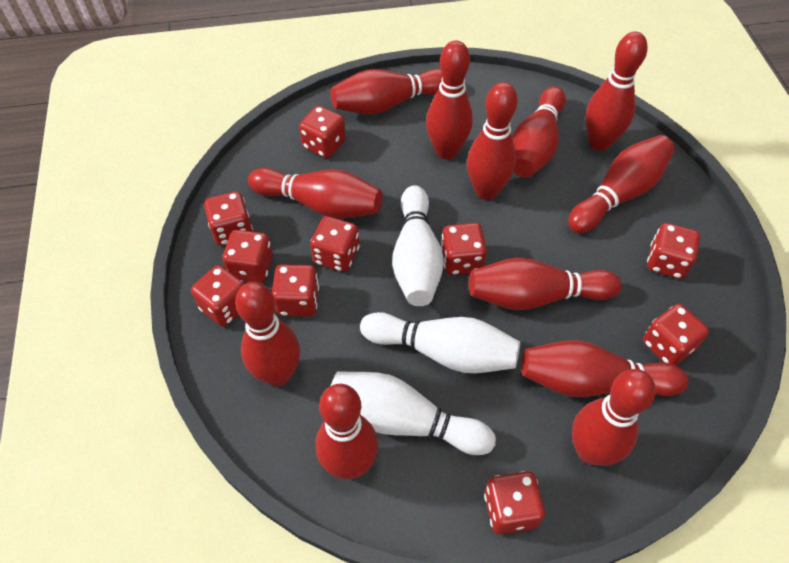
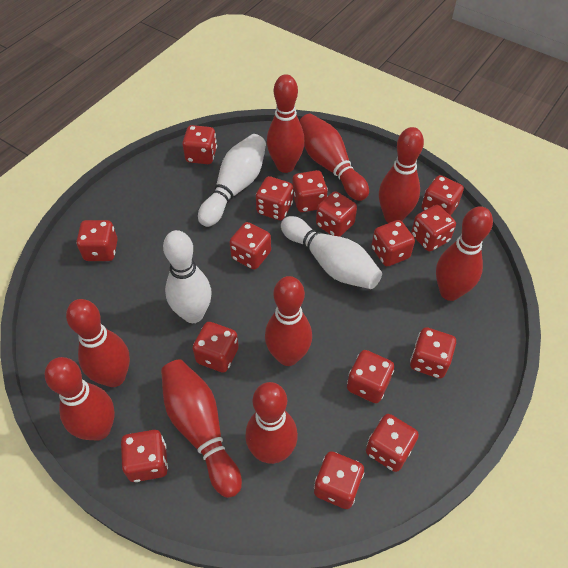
red bowling pin: 12 -> 9
red dice: 10 -> 15

